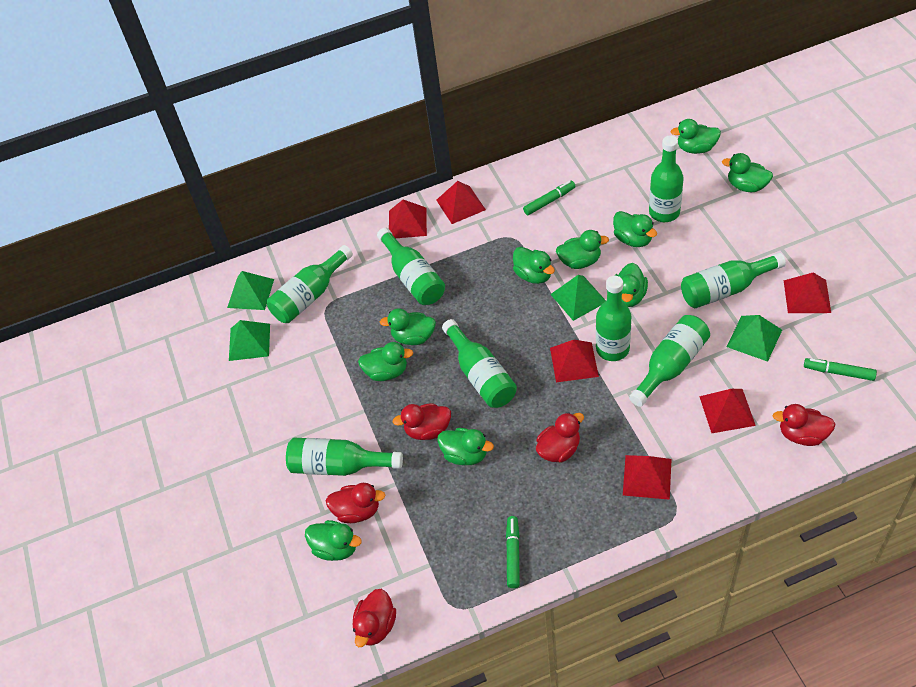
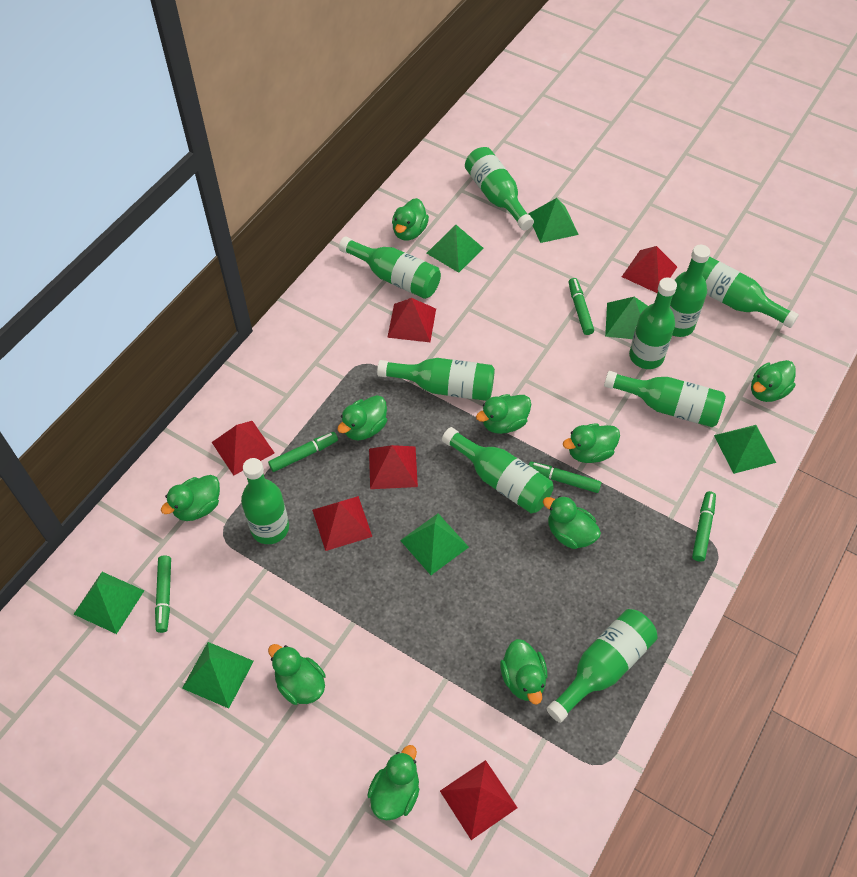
green bottle: 8 -> 10
green marker: 3 -> 5
green pyramid: 4 -> 7
red duck: 5 -> 0

